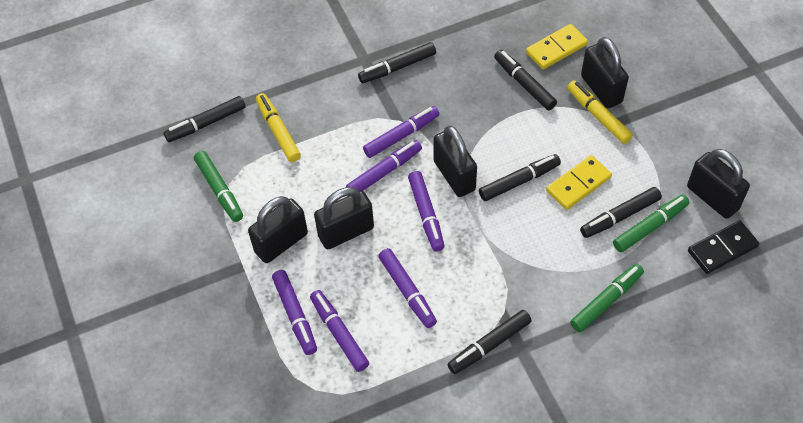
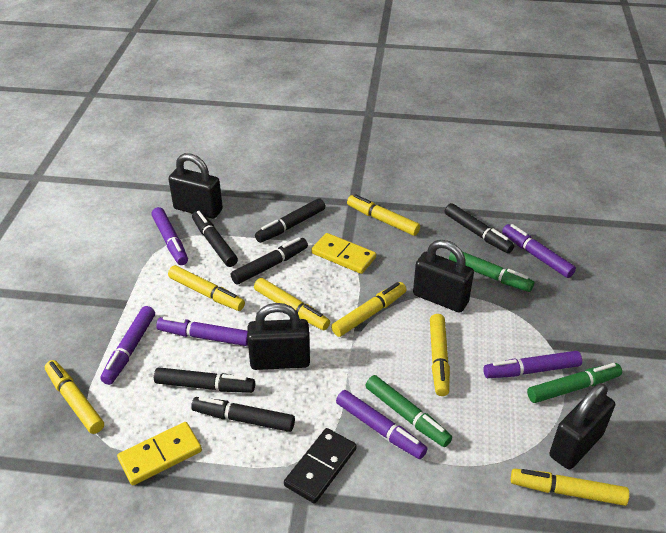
black padlock: 5 -> 4
yellow marker: 2 -> 7

